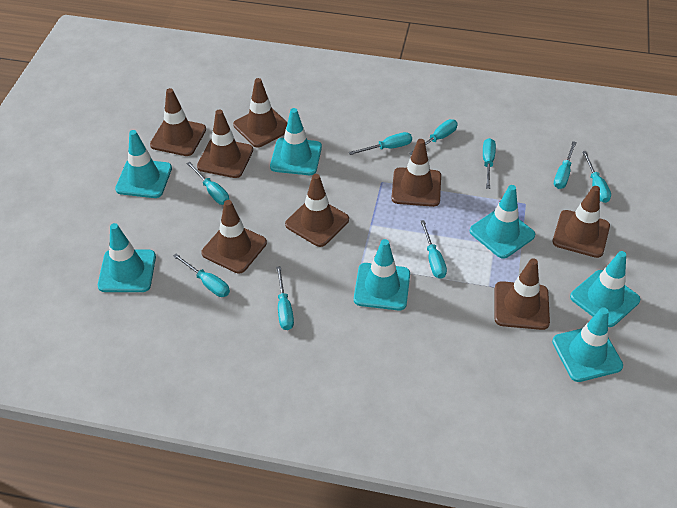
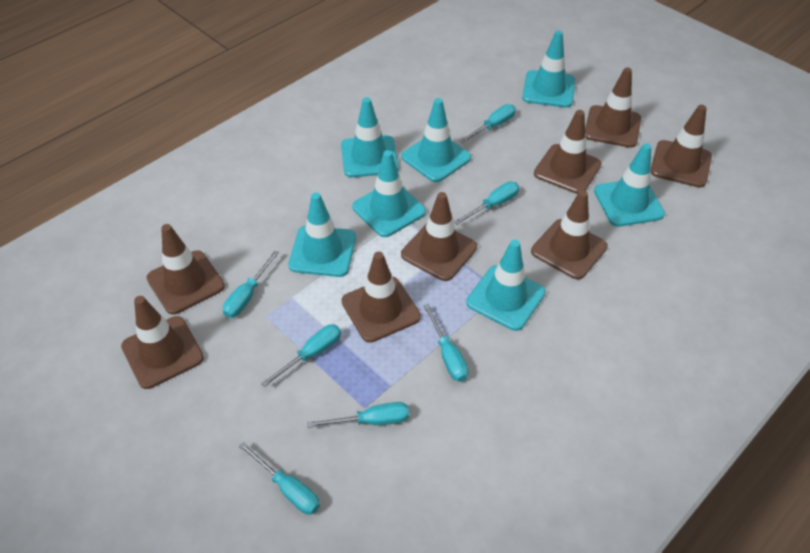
turquoise screwdriver: 9 -> 7

